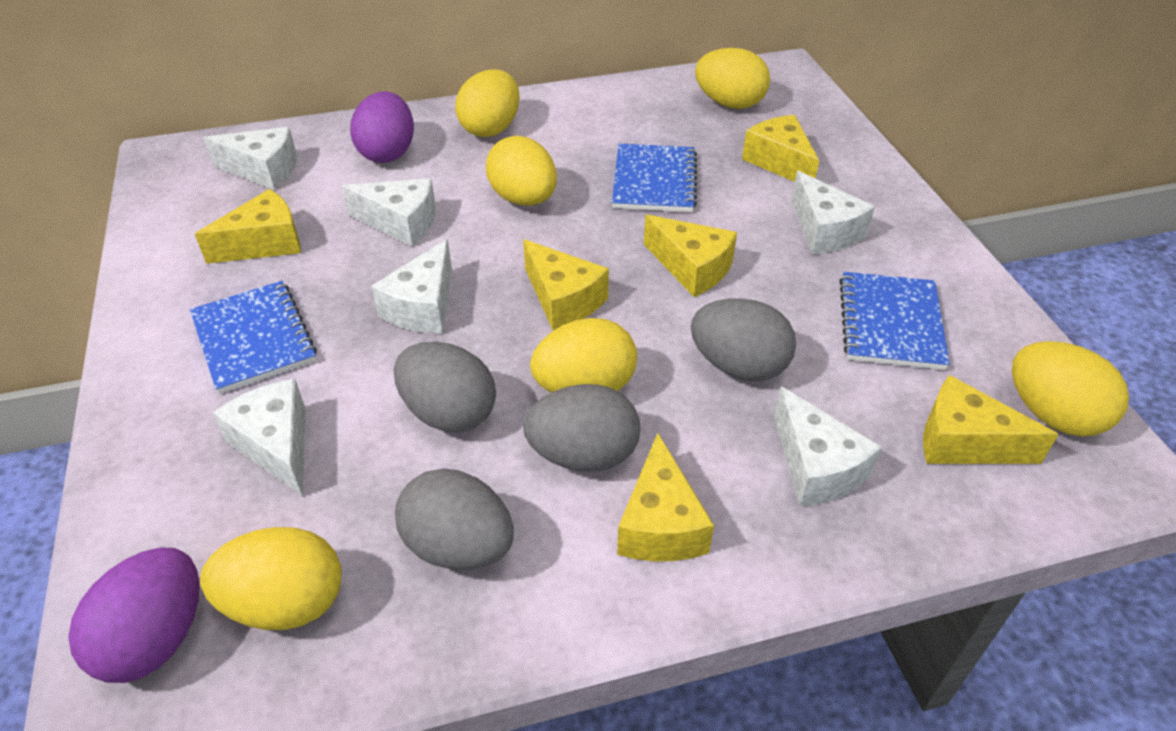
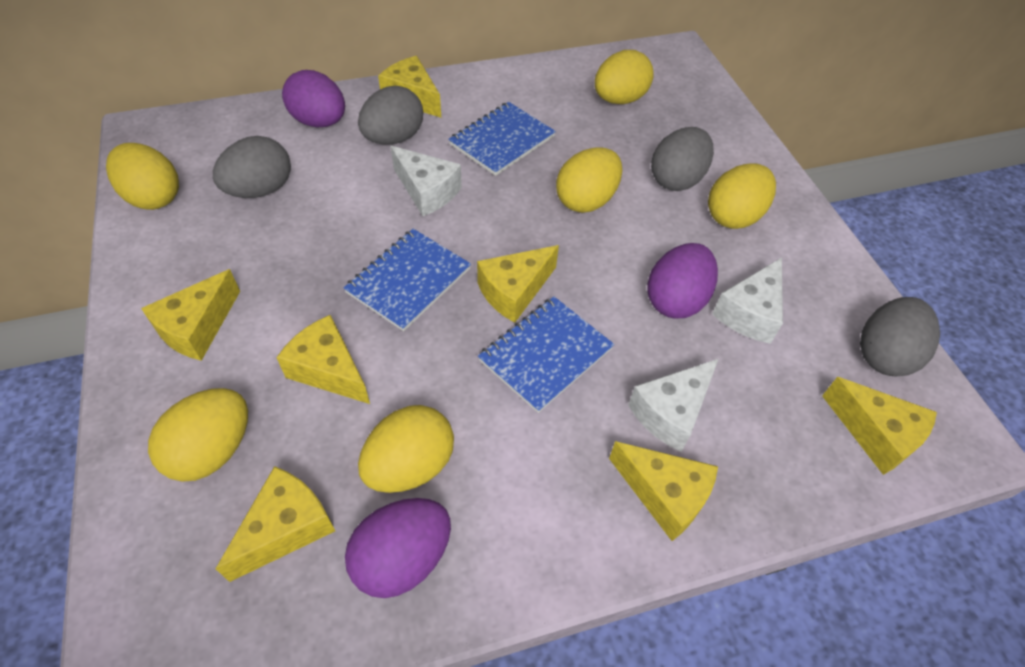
purple egg: 2 -> 3
white cheese: 6 -> 3
yellow cheese: 6 -> 7

